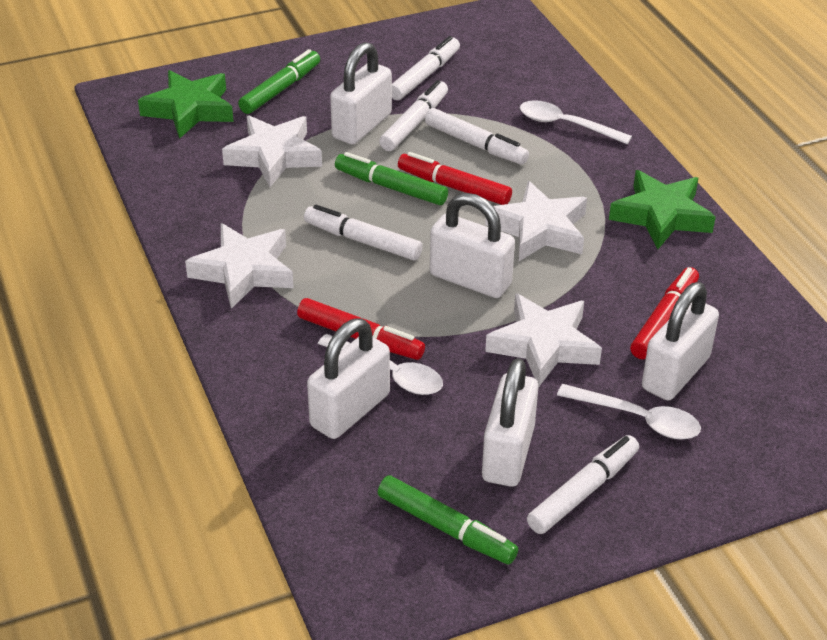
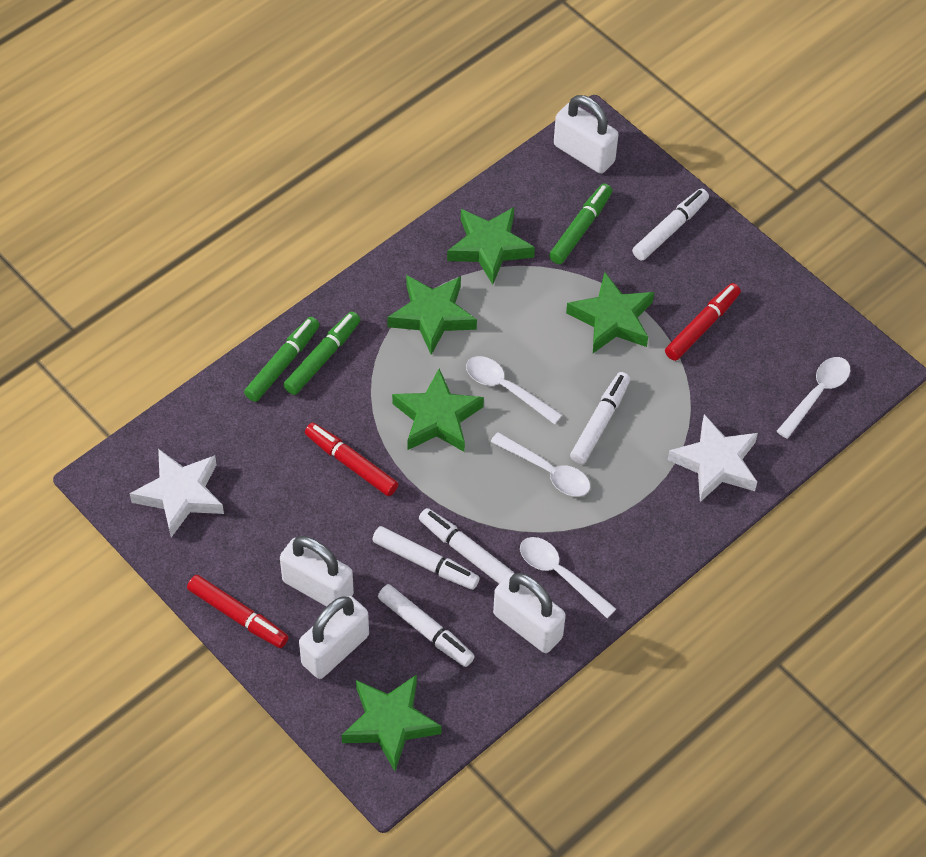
green star: 2 -> 5
white padlock: 5 -> 4
white spoon: 3 -> 4
white star: 4 -> 2

